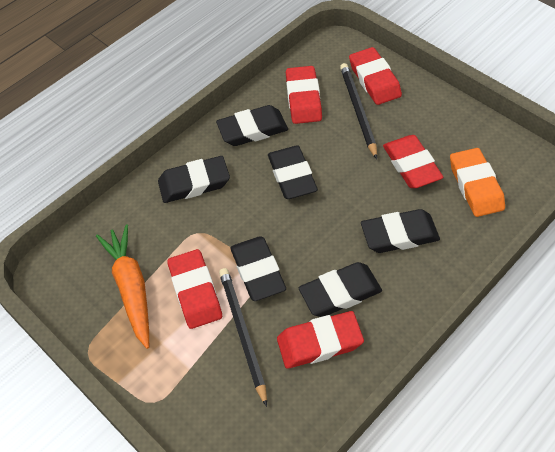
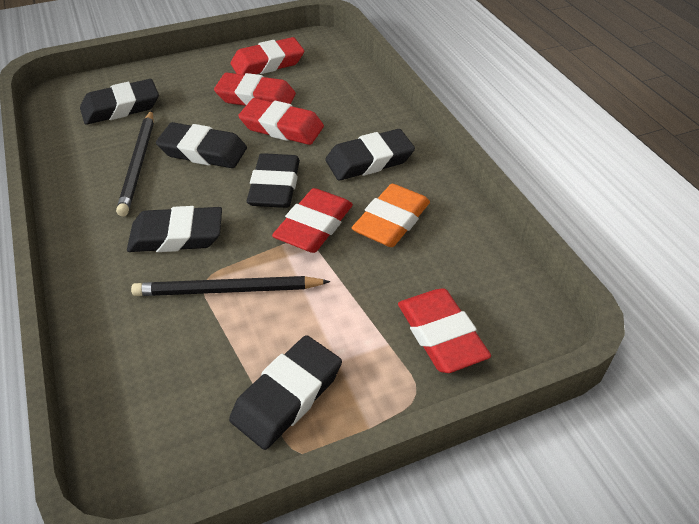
orange carrot: 1 -> 0

